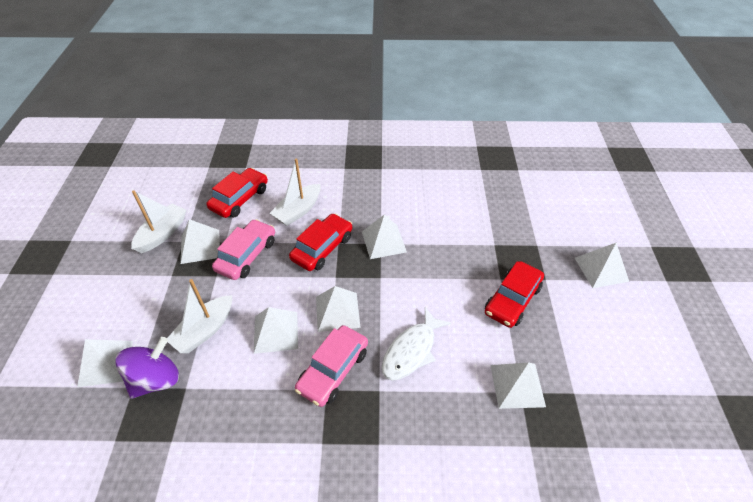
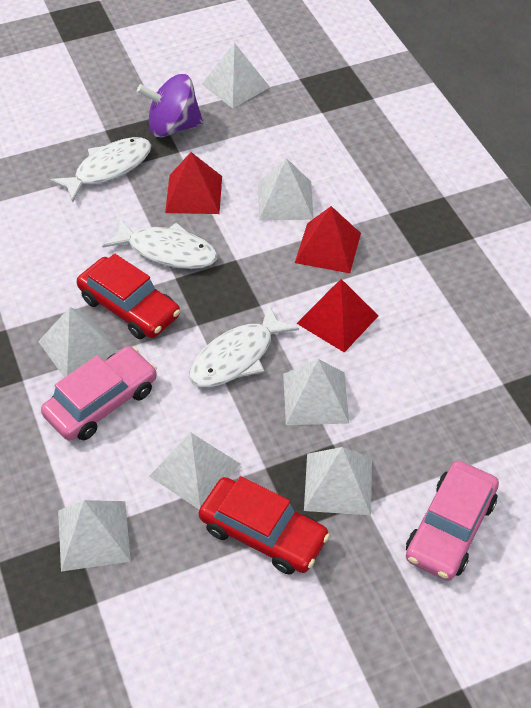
red car: 3 -> 2
red pyramid: 0 -> 3
white boat: 3 -> 0
white fish: 1 -> 3

